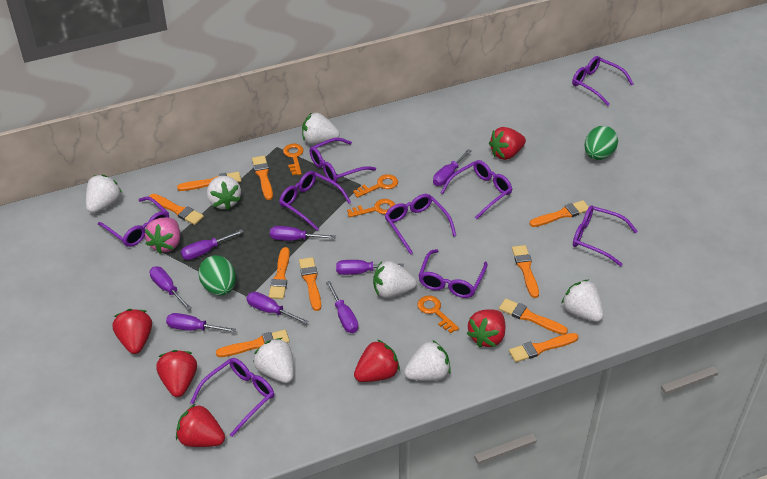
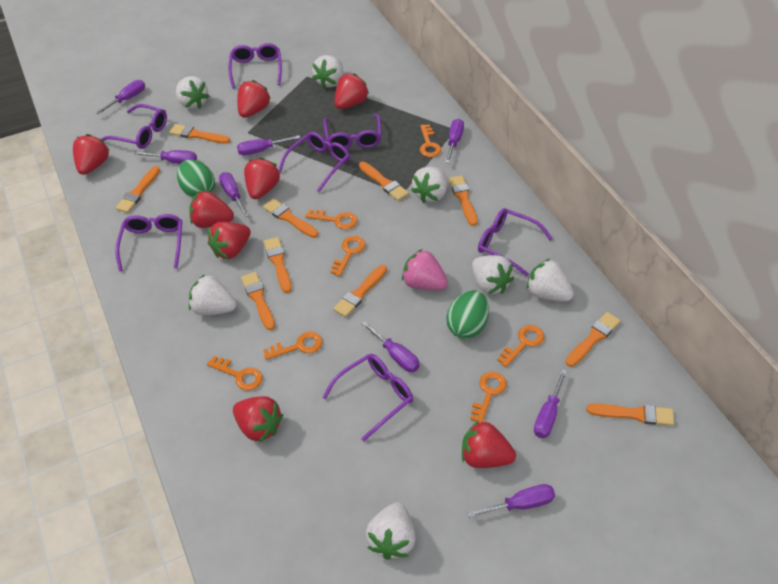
orange key: 4 -> 7
purple glasses: 9 -> 7
red strawberry: 6 -> 8

